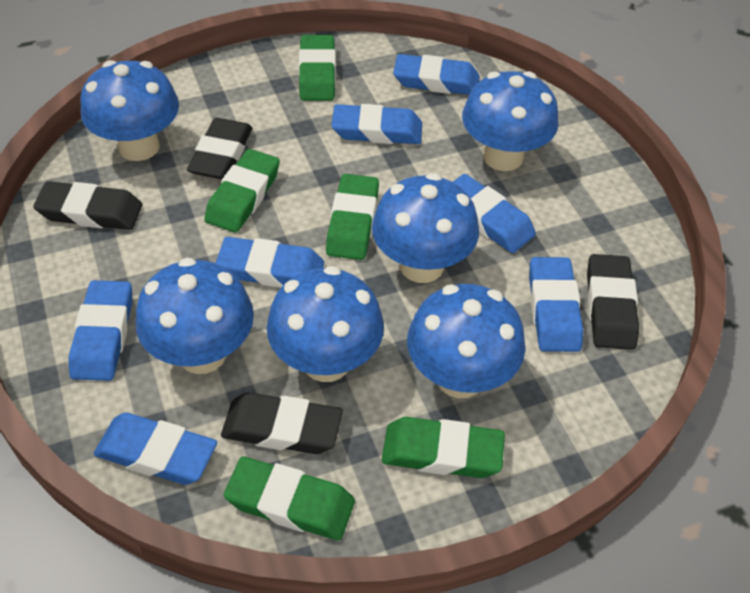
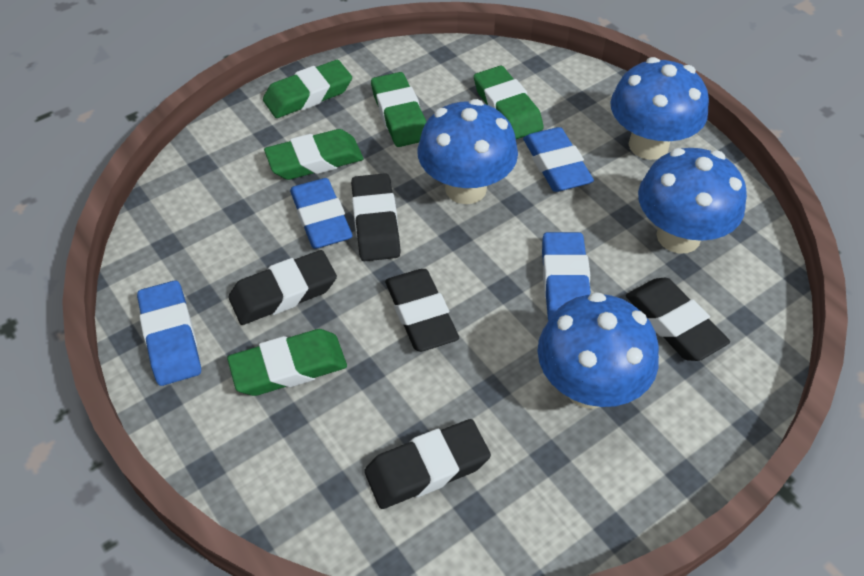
black eraser: 4 -> 5
blue eraser: 7 -> 4
blue mushroom: 6 -> 4

